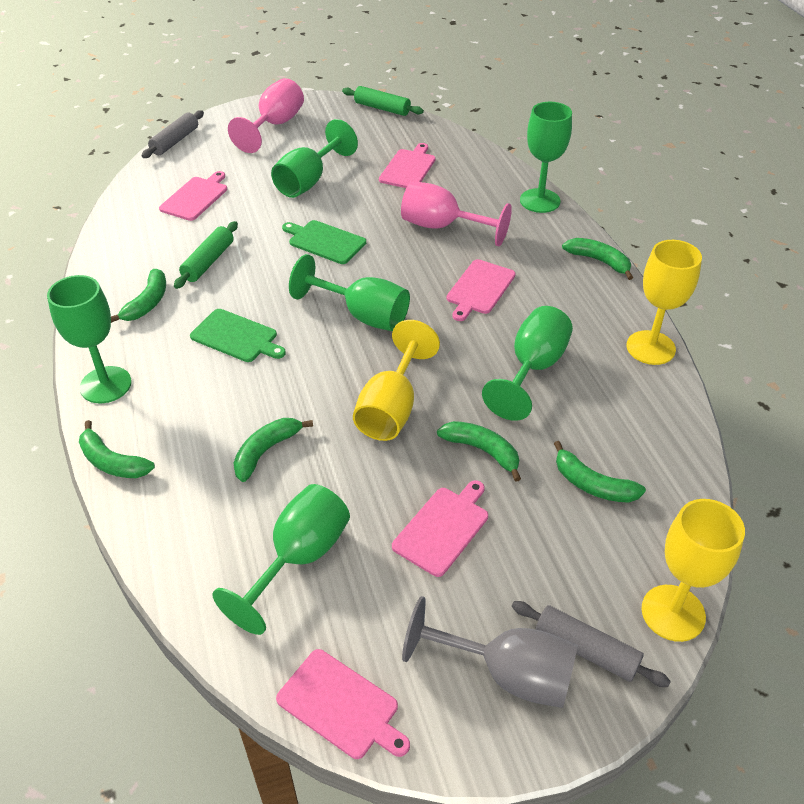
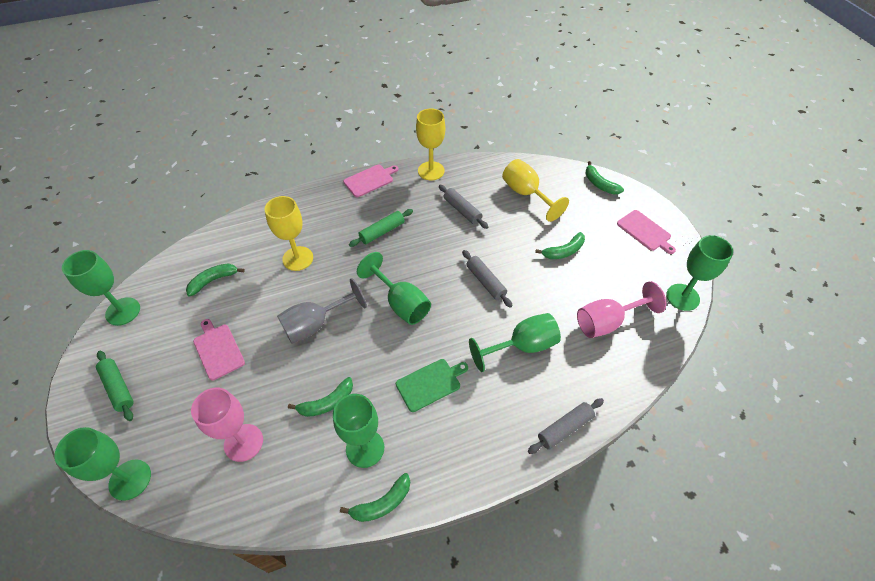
green banana: 6 -> 5
green cutting board: 2 -> 1
grey rolling pin: 2 -> 3
pink cutting board: 5 -> 3

